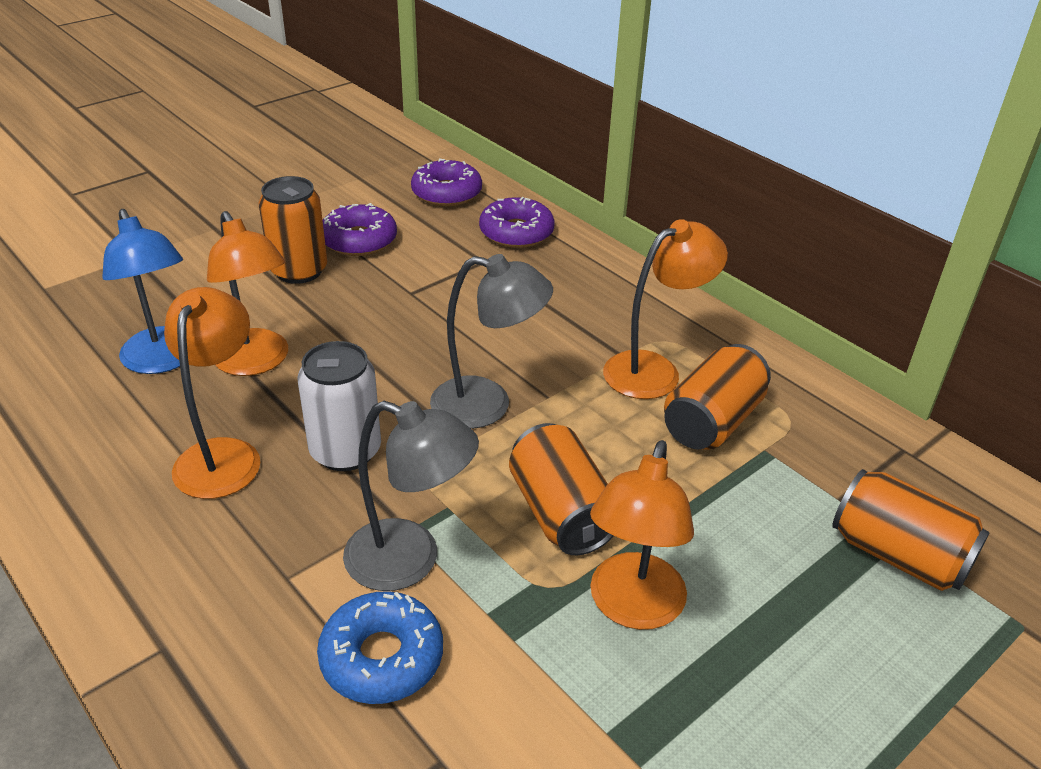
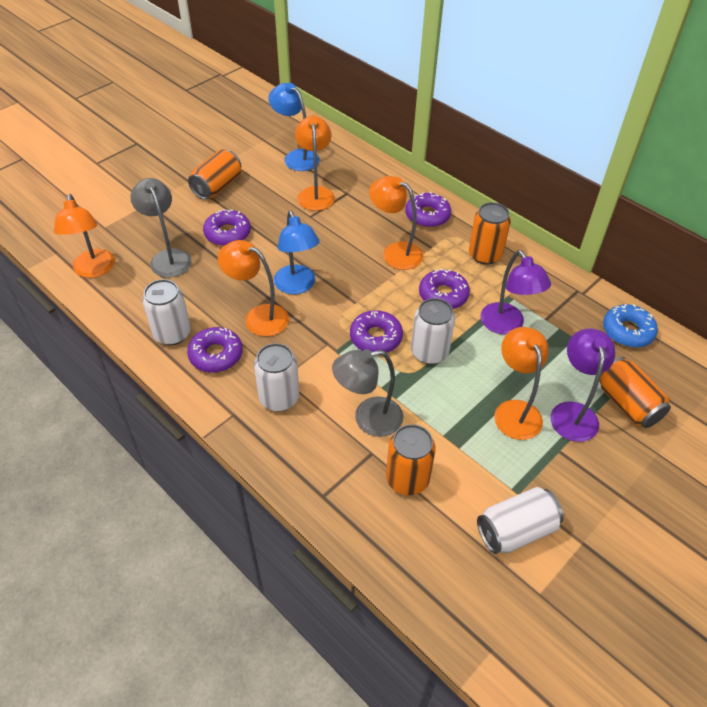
blue lamp: 1 -> 2
orange lamp: 4 -> 5
purple donut: 3 -> 5
purple lamp: 0 -> 2
white can: 1 -> 4

